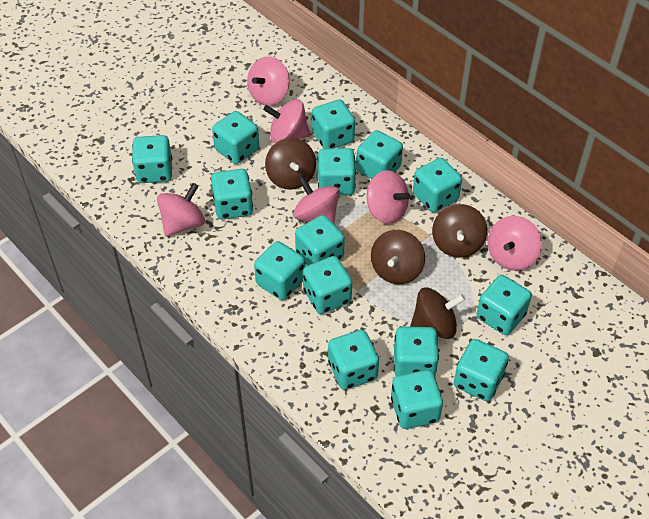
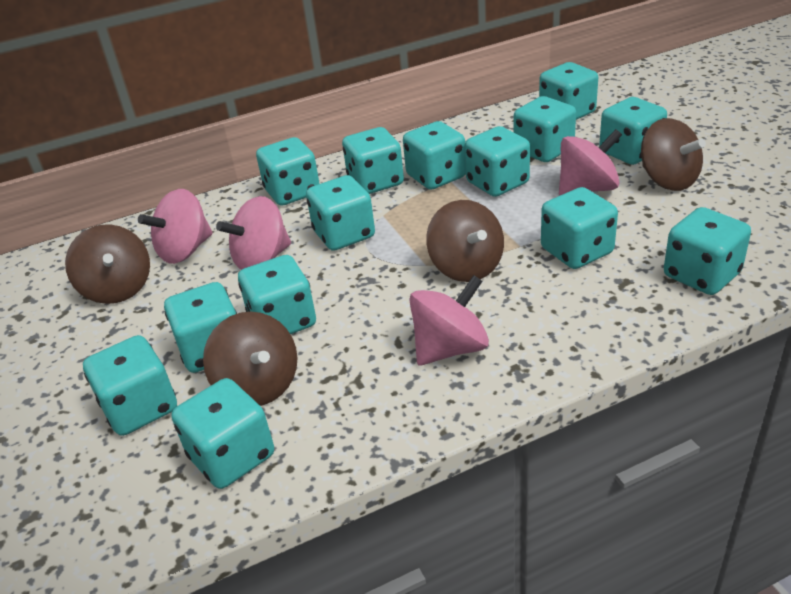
pink spinning top: 6 -> 4
turquoise dice: 15 -> 14

